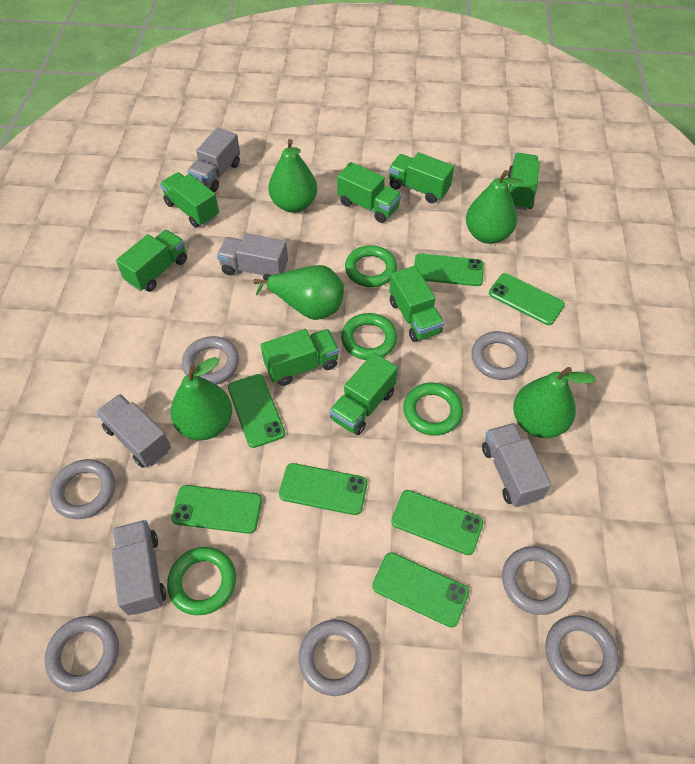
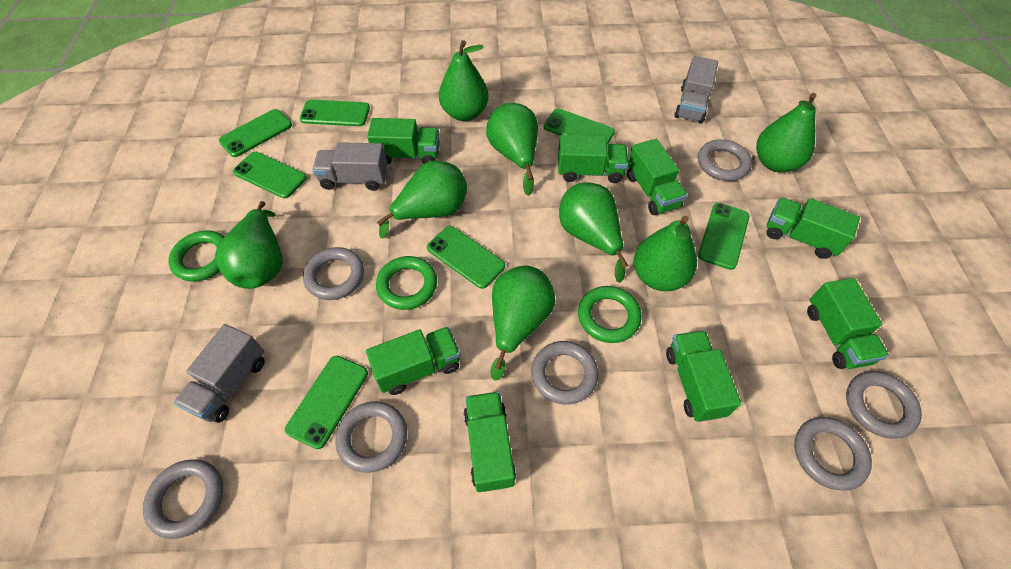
green pear: 5 -> 8
green ring: 4 -> 3
grey truck: 5 -> 3

